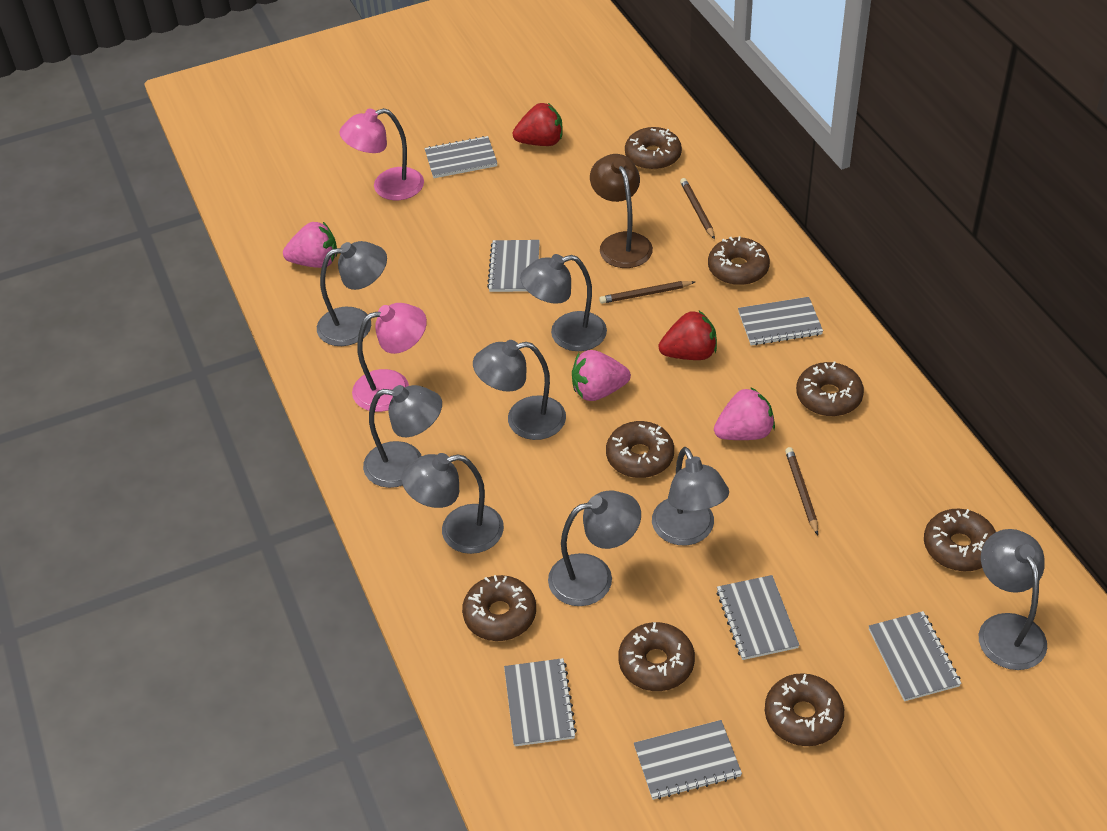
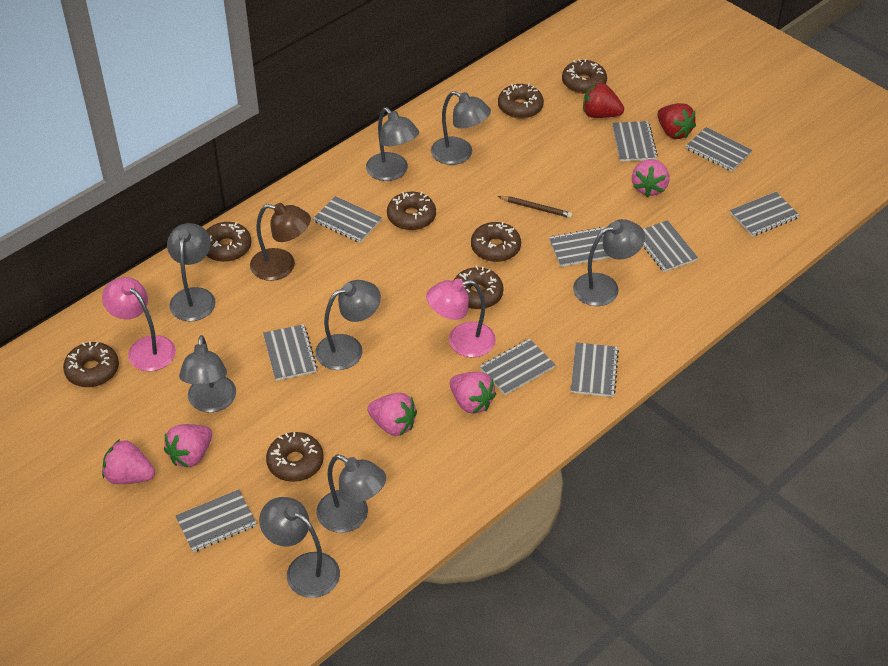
brown pencil: 3 -> 1
grey notebook: 7 -> 10
pink strawberry: 3 -> 5

